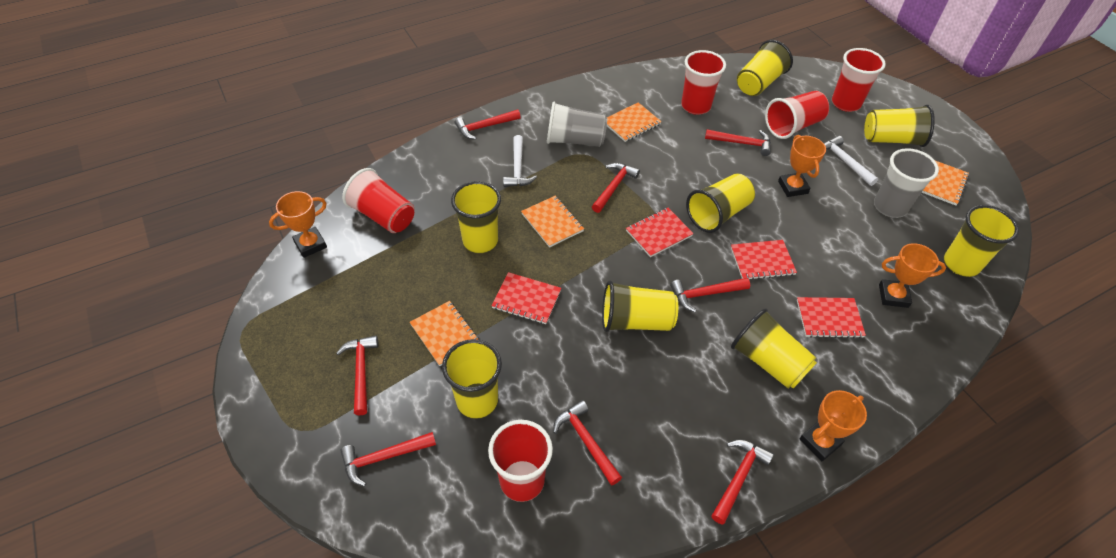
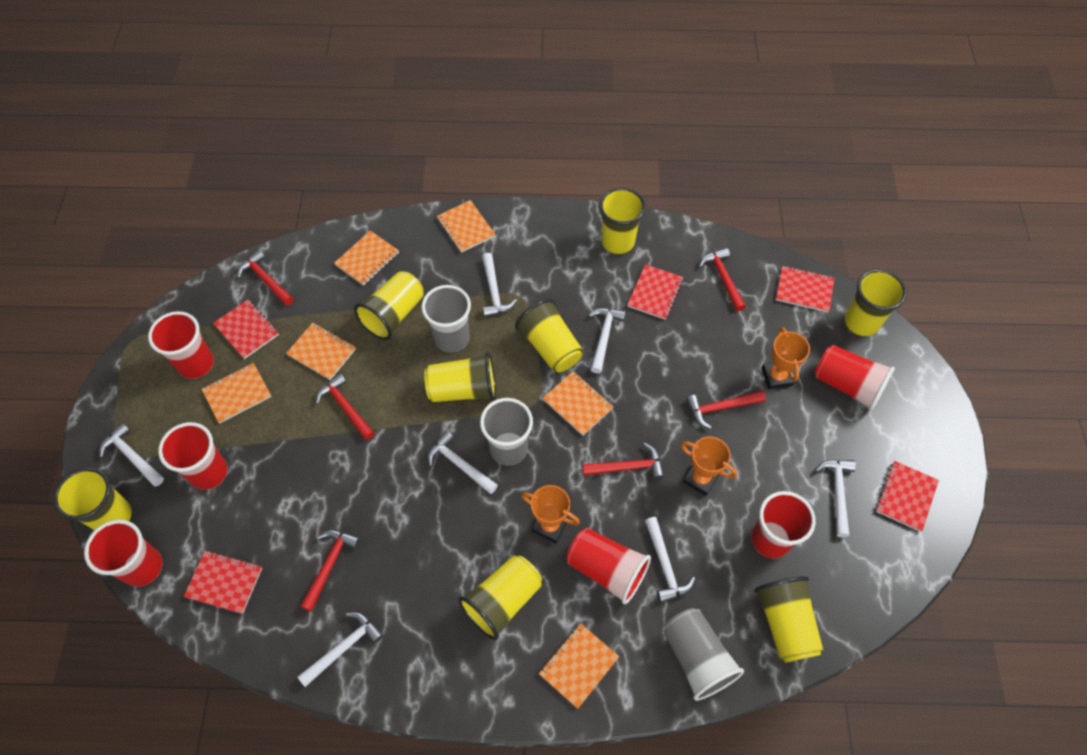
grey cup: 2 -> 3
orange notebook: 4 -> 6
orange trophy: 4 -> 3
red cup: 5 -> 6
red hammer: 8 -> 6
red notebook: 4 -> 5
white hammer: 2 -> 7

